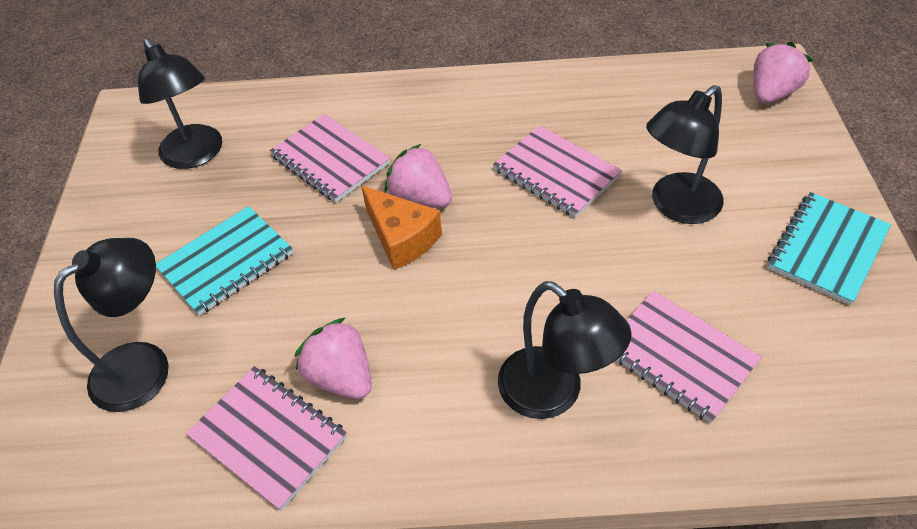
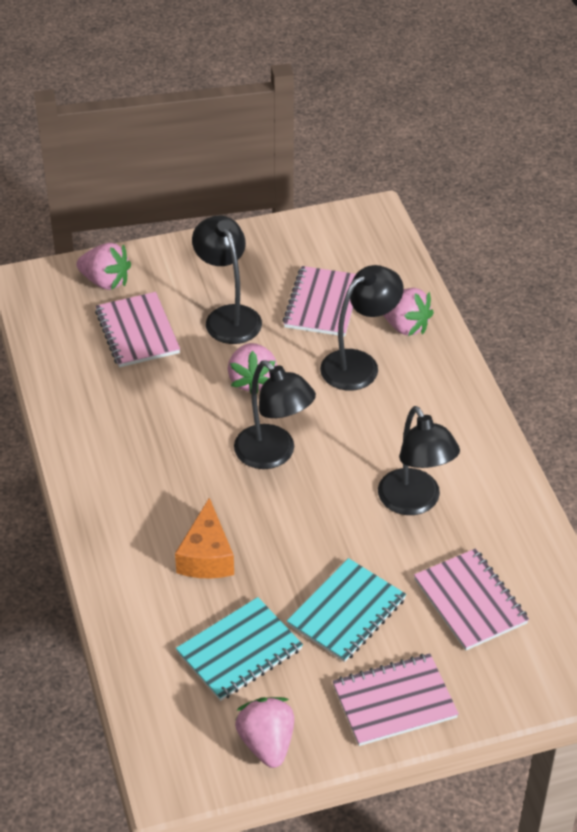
pink strawberry: 3 -> 4

